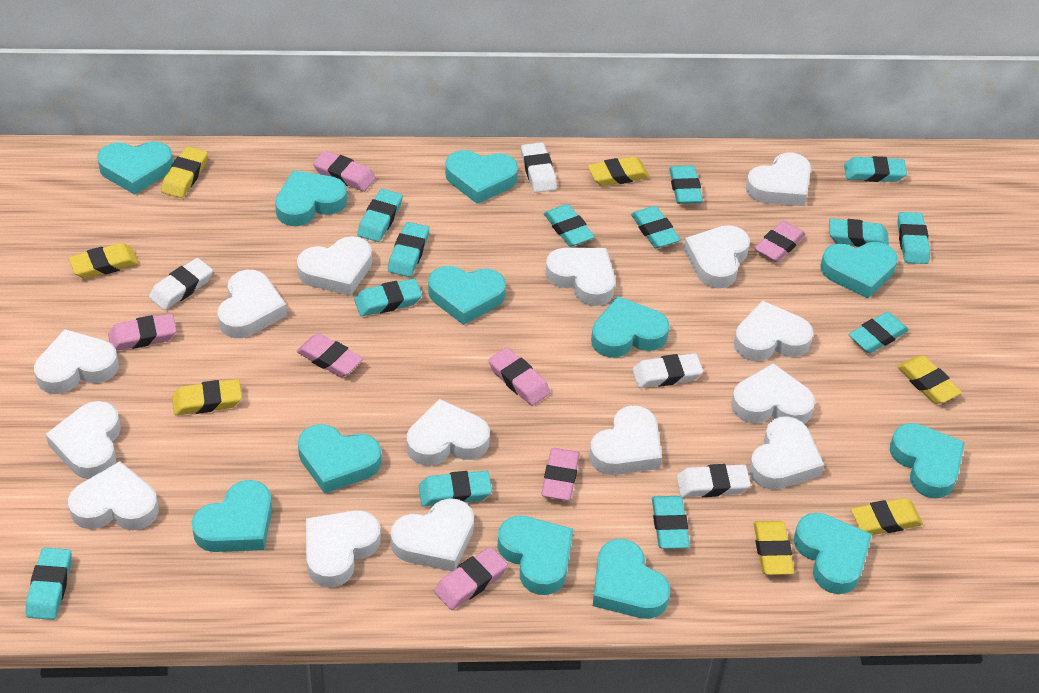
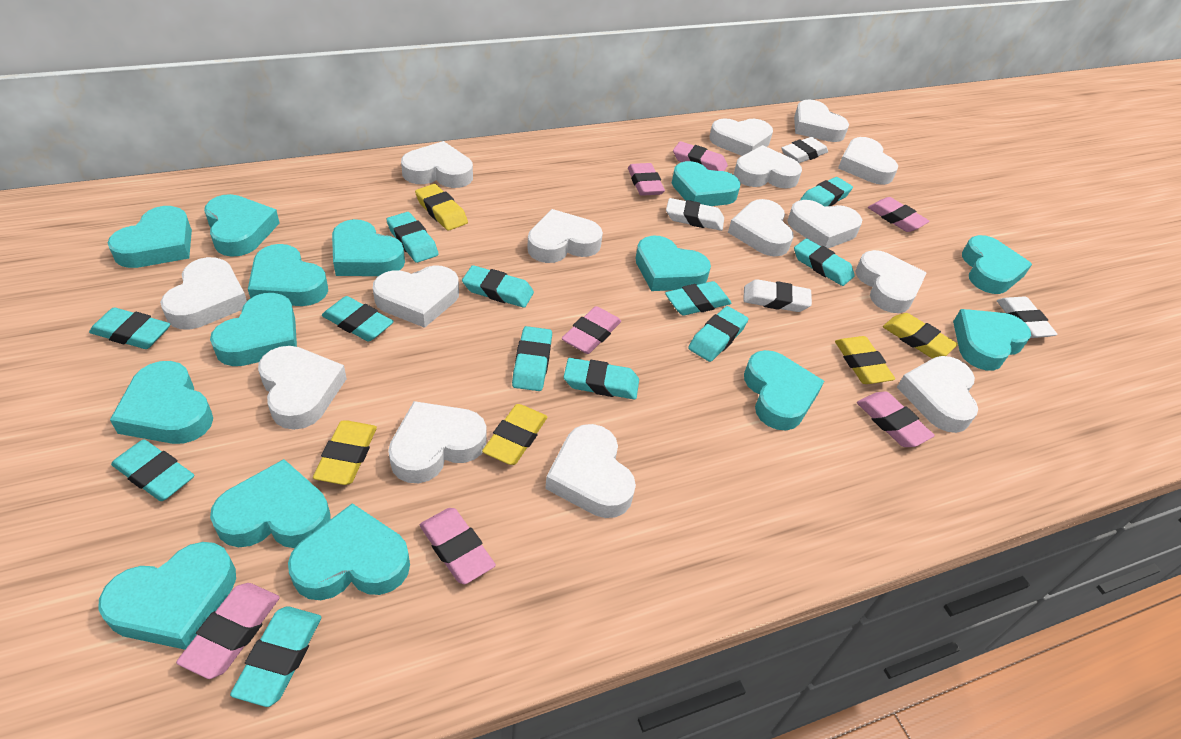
turquoise eraser: 13 -> 12
turquoise heart: 12 -> 14
yellow eraser: 7 -> 5

